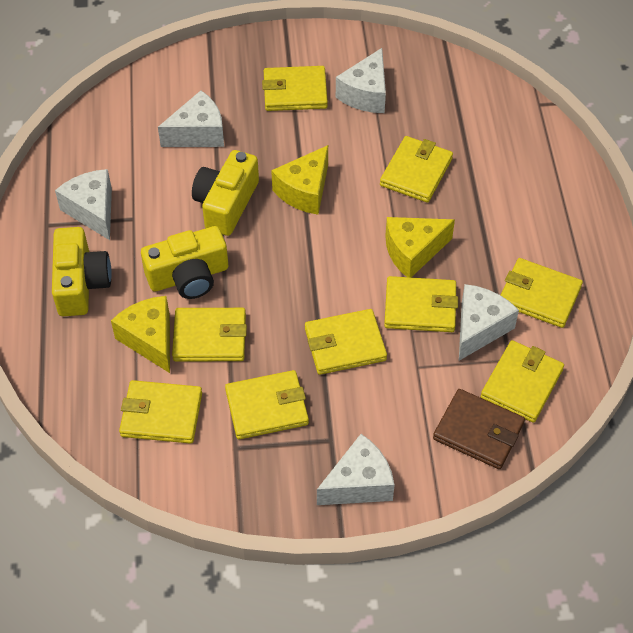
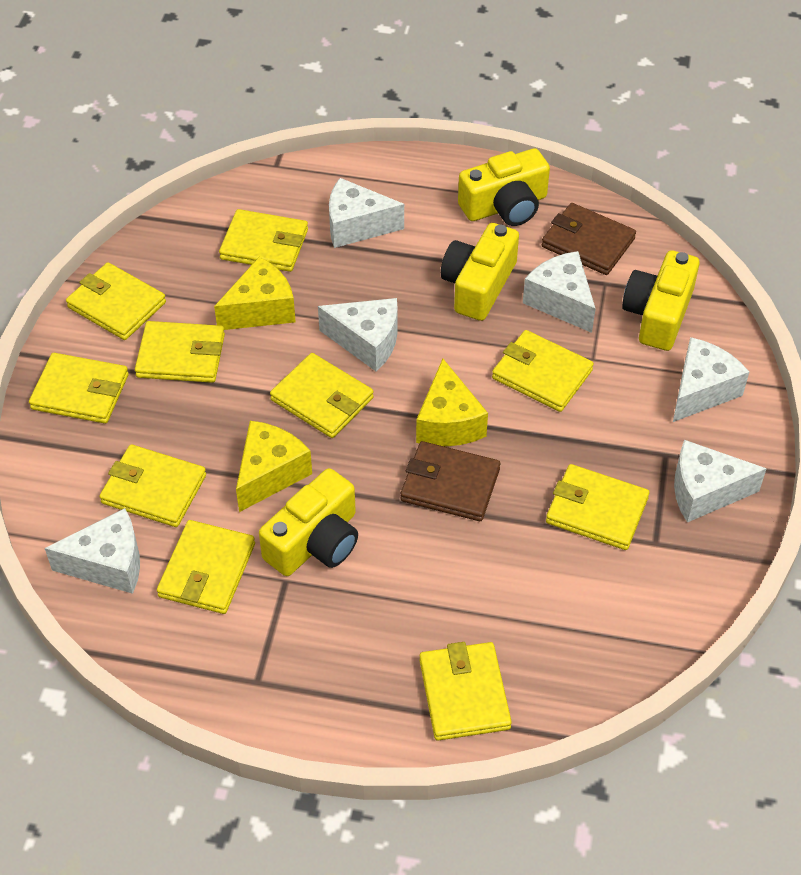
brown wallet: 1 -> 2
white cheese: 5 -> 6
yellow camera: 3 -> 4
yellow wallet: 9 -> 10

